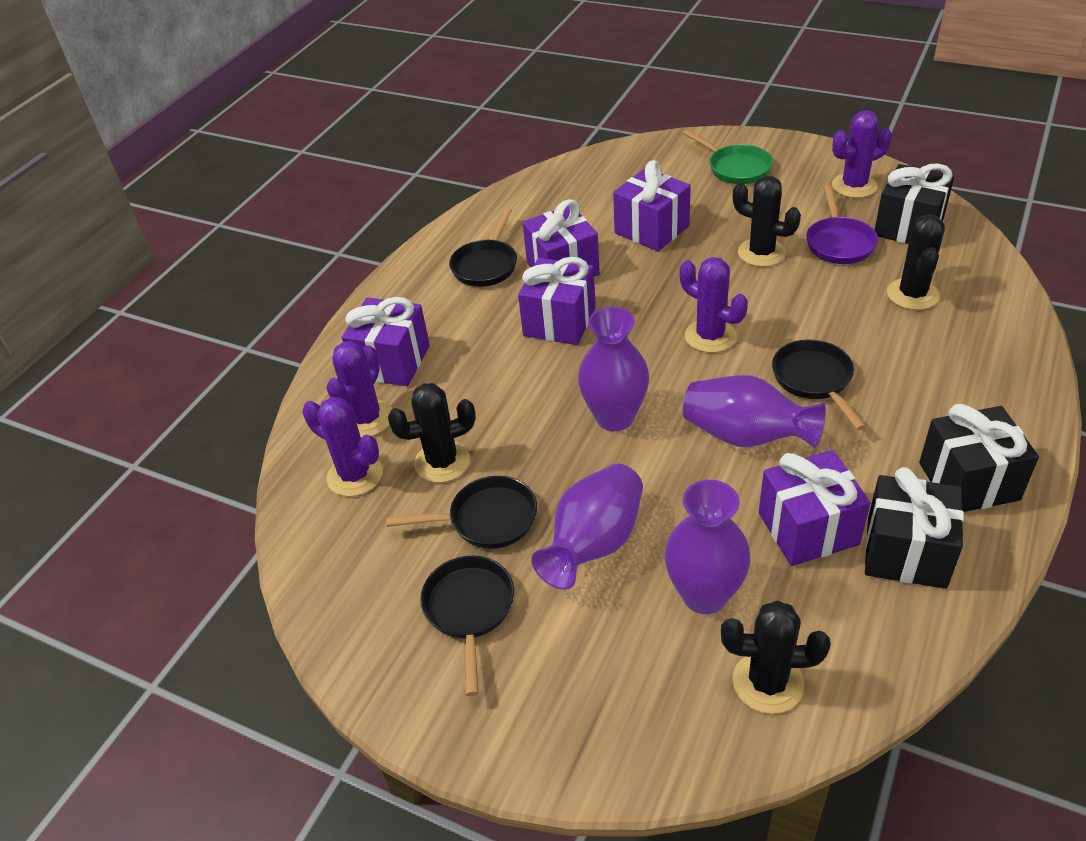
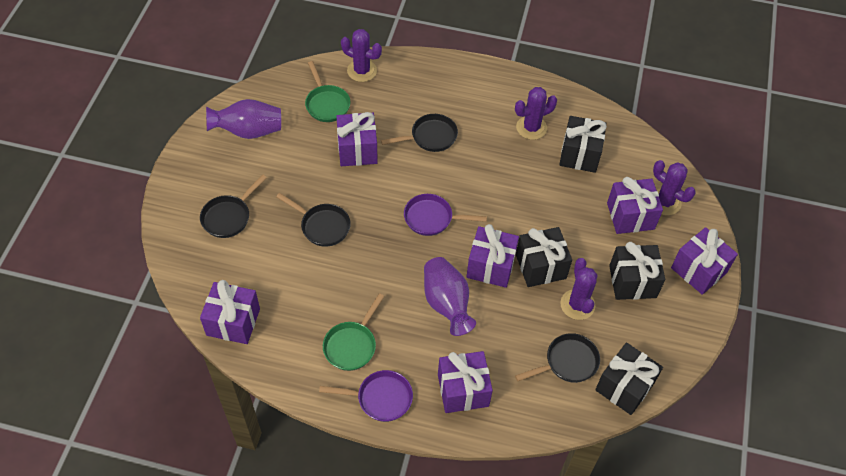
black cactus: 4 -> 0
black gift: 3 -> 4
green pan: 1 -> 2
purple gift: 5 -> 6
purple pan: 1 -> 2
purple vase: 4 -> 2

